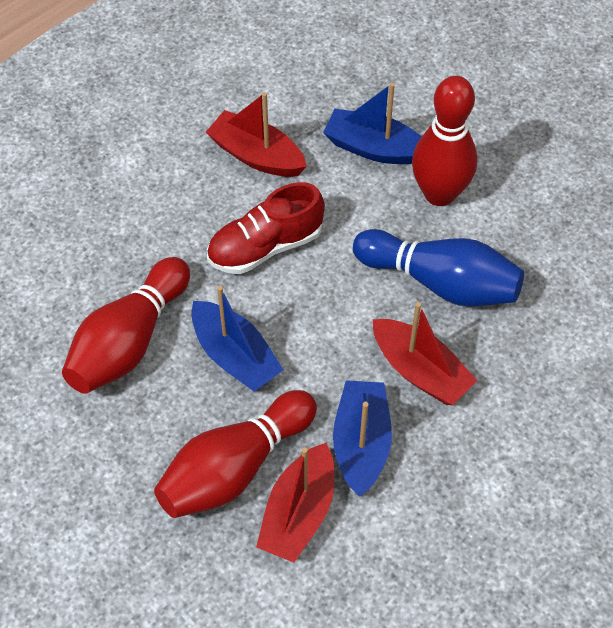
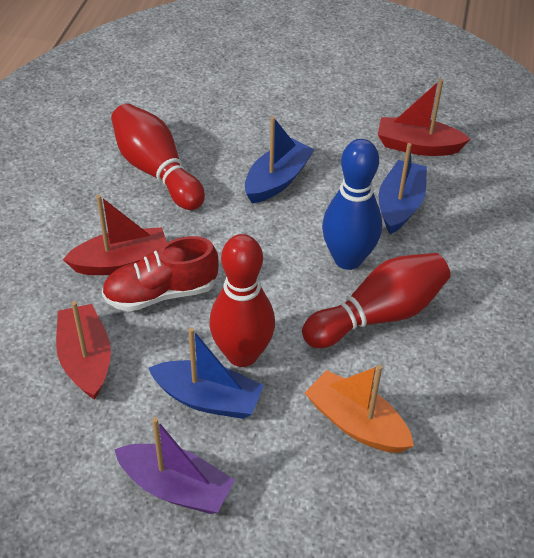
orange boat: 0 -> 1
purple boat: 0 -> 1

